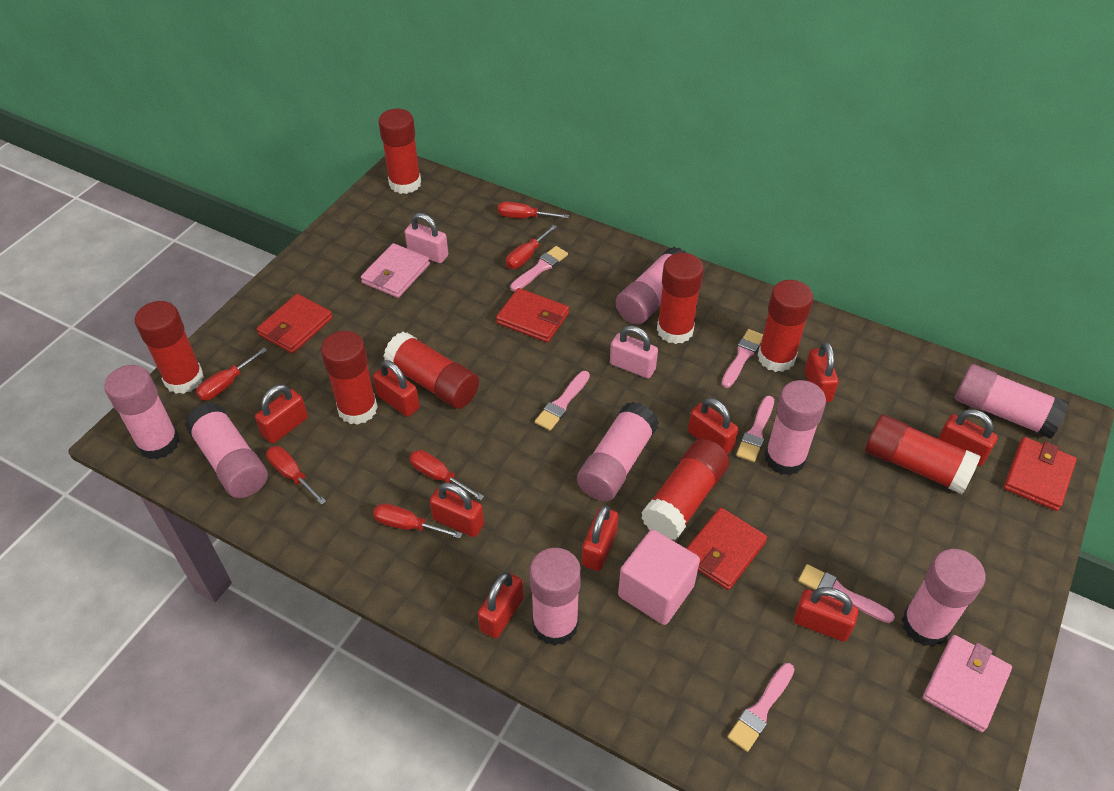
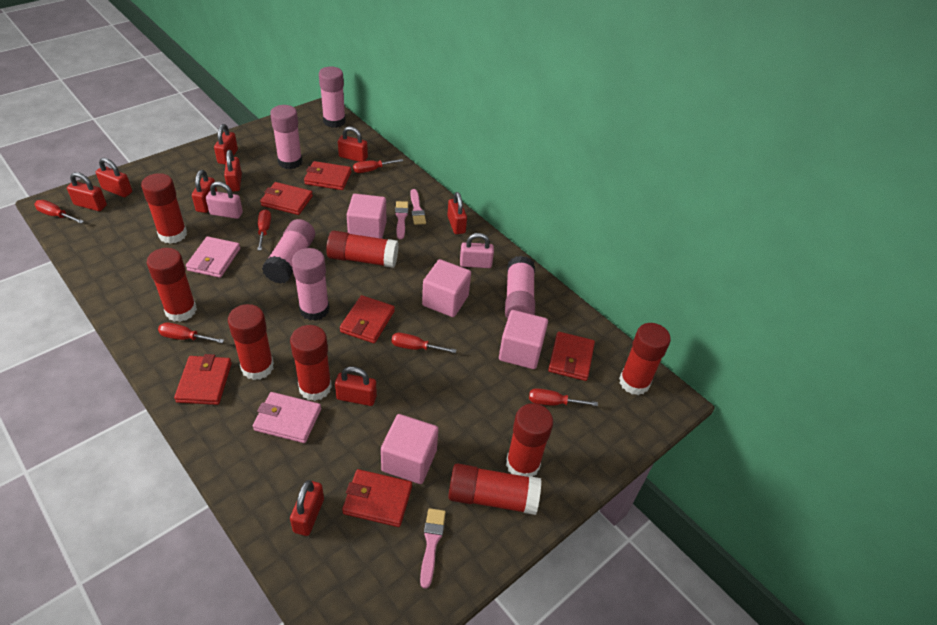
pink brush: 6 -> 3
pink cube: 1 -> 4
pink glue stick: 8 -> 5
red wallet: 4 -> 6

